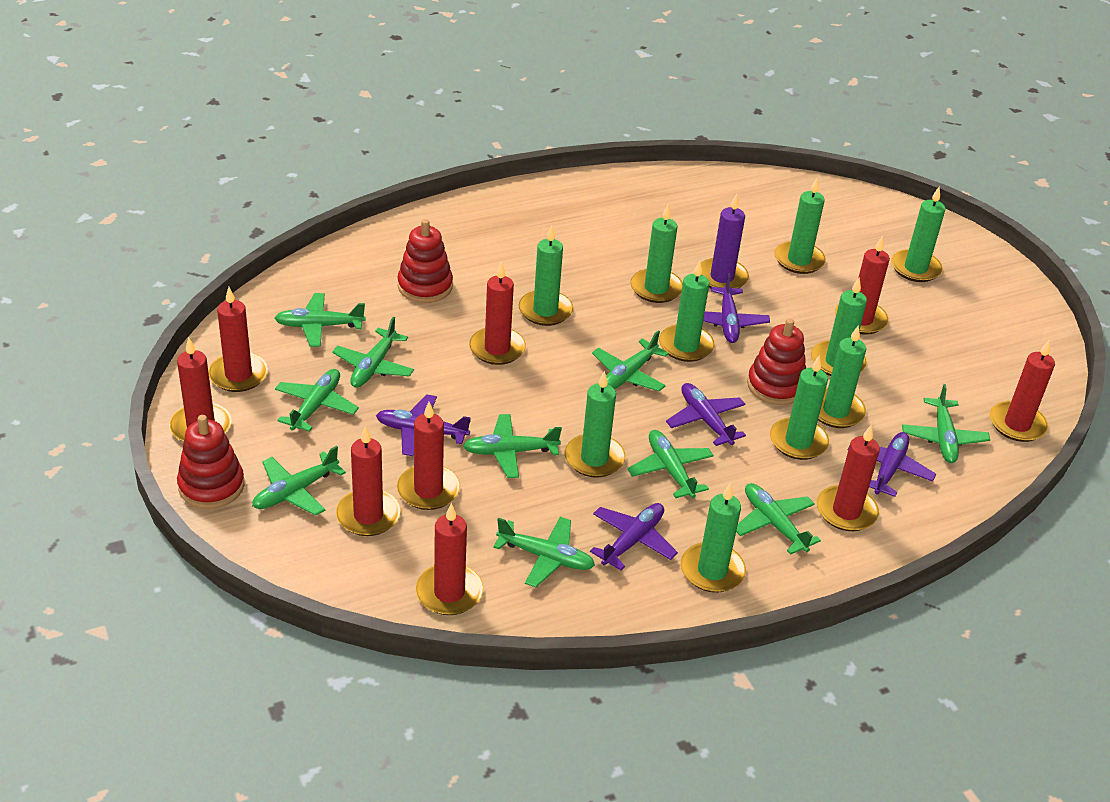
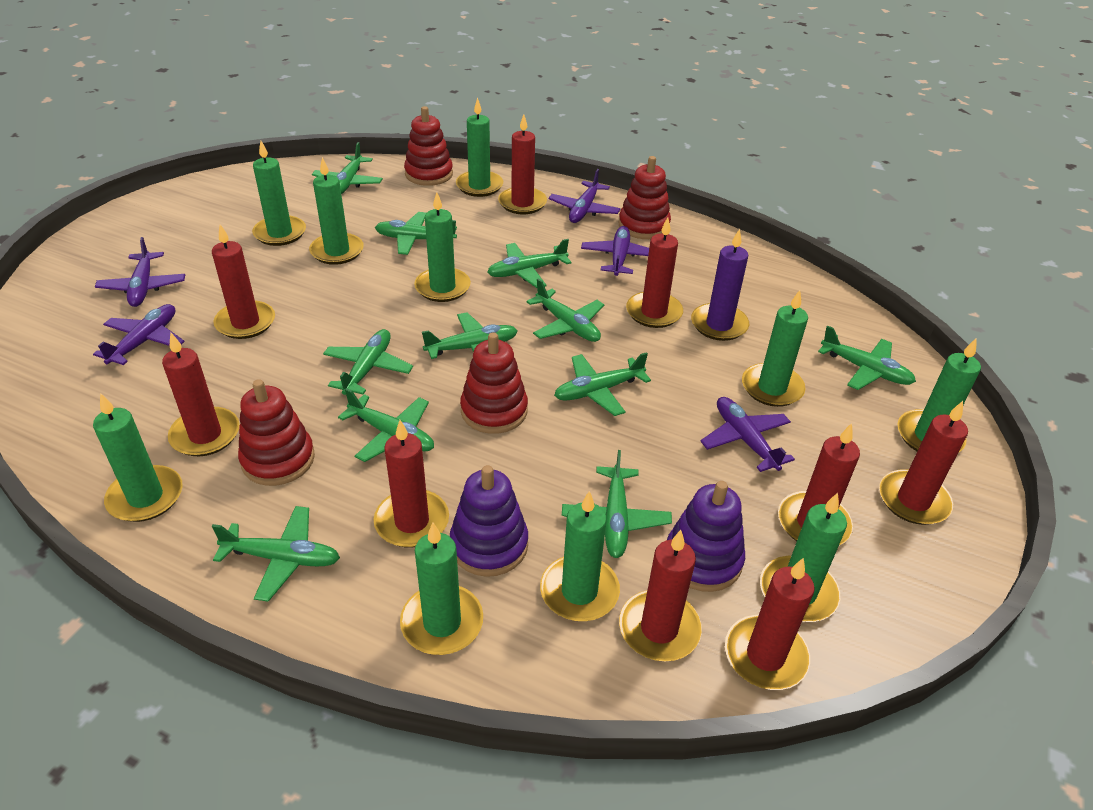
green plane: 10 -> 11
purple stacking toy: 0 -> 2
red stacking toy: 3 -> 4

